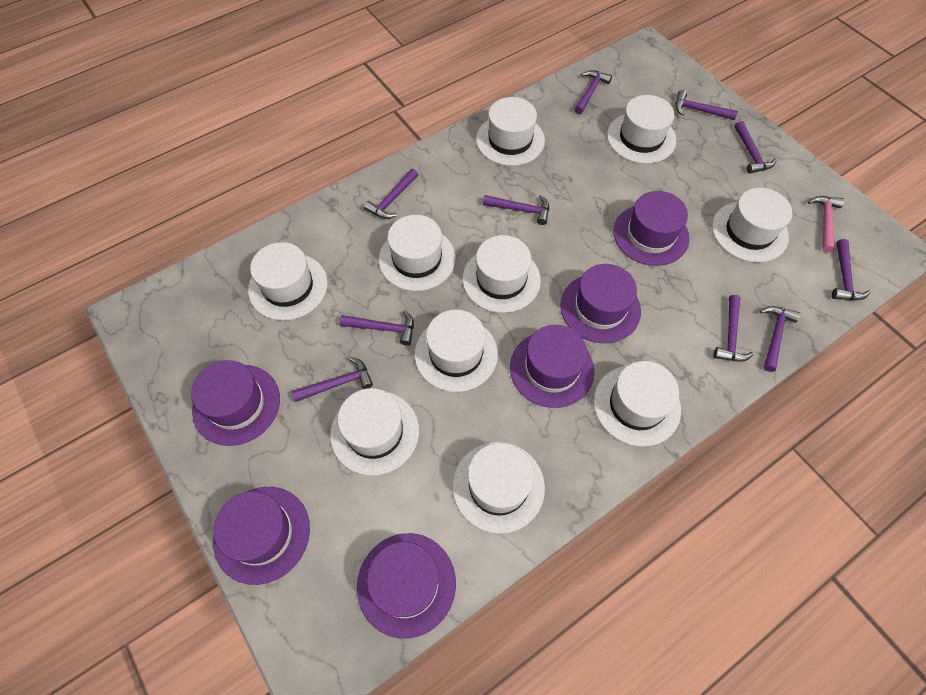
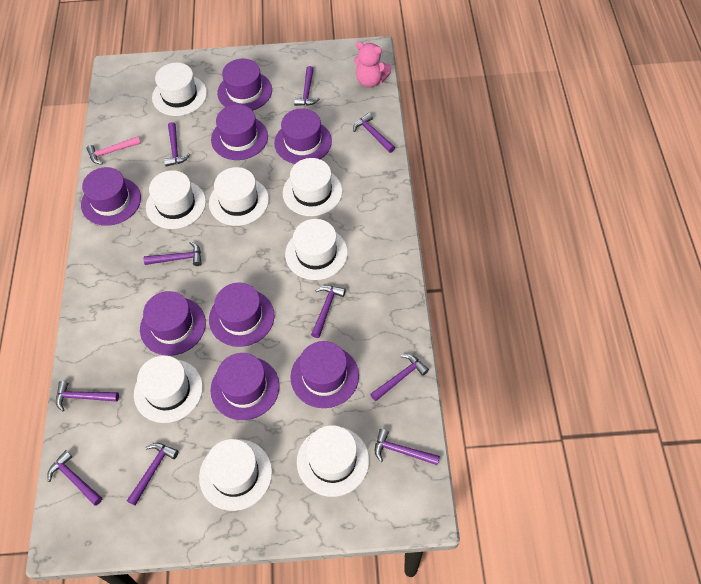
pink teddy bear: 0 -> 1
purple hat: 6 -> 8
white hat: 10 -> 8

